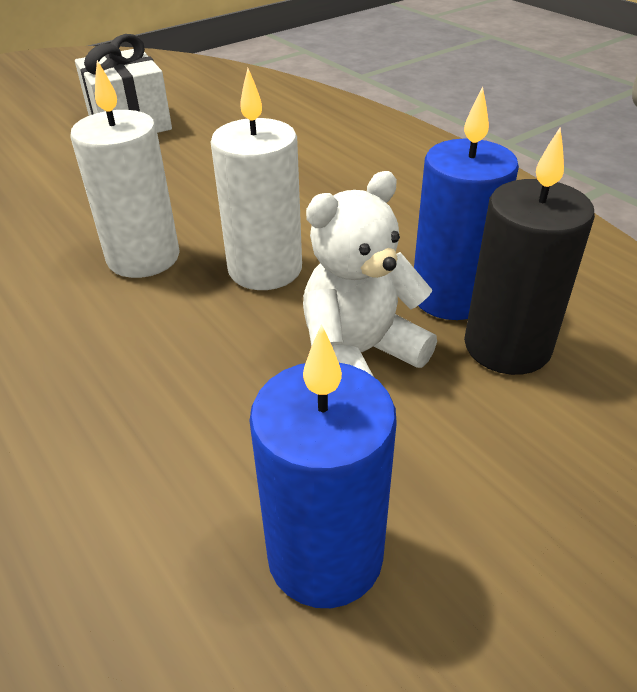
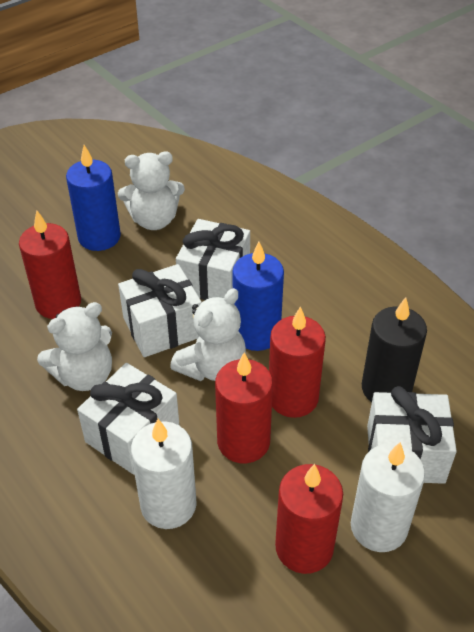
red candle: 0 -> 4
white gift: 1 -> 4
white teddy bear: 1 -> 3

